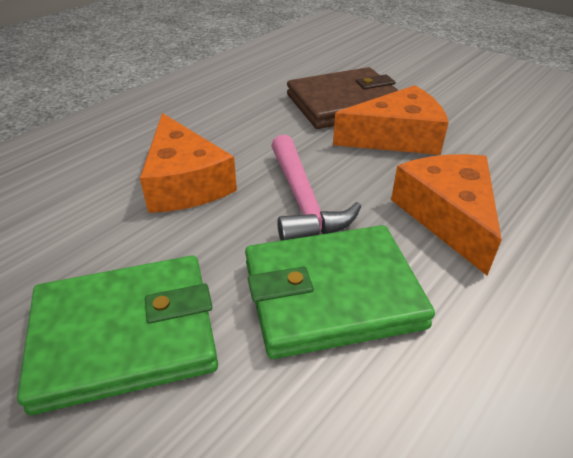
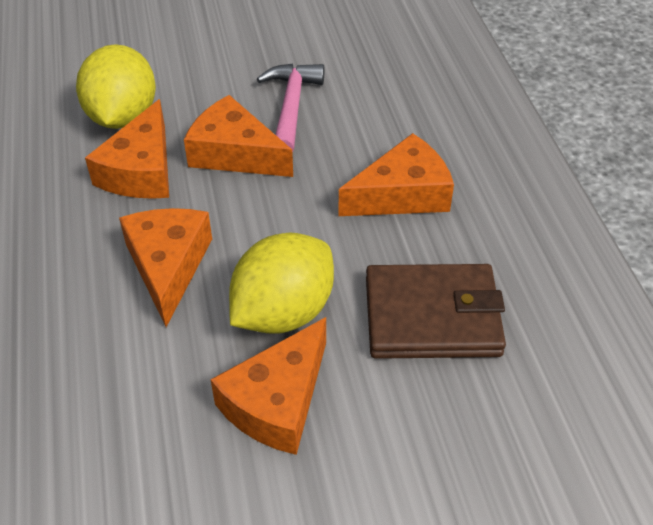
green wallet: 2 -> 0
orange cheese: 3 -> 5
yellow lemon: 0 -> 2

